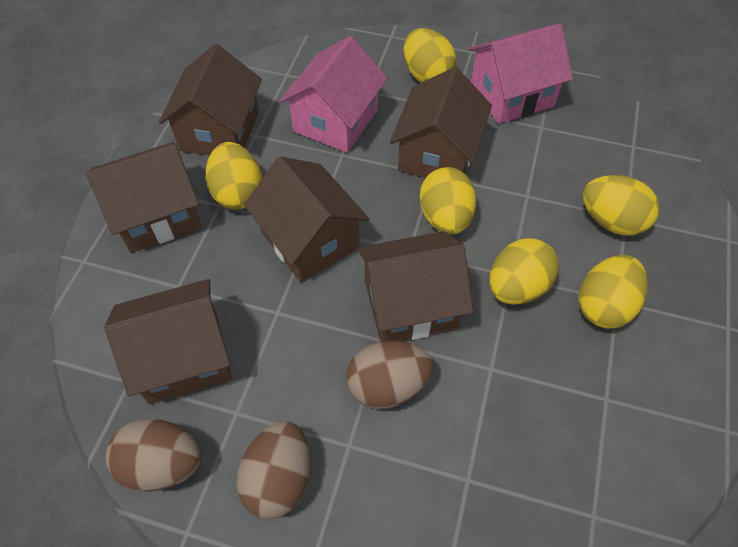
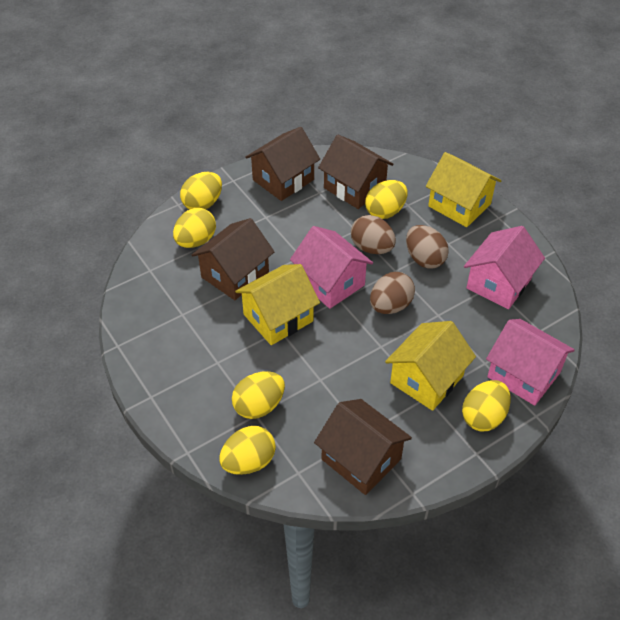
brown house: 6 -> 4
pink house: 2 -> 3
yellow house: 0 -> 3

